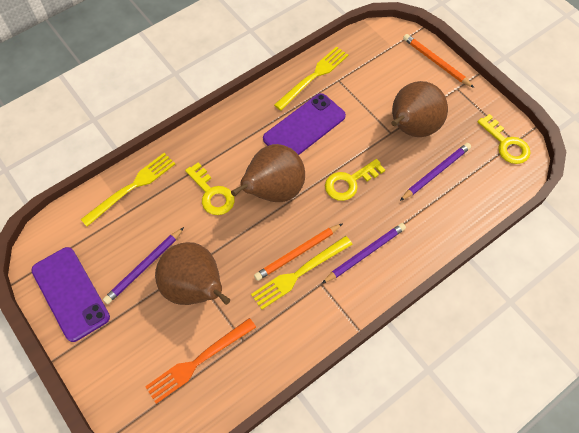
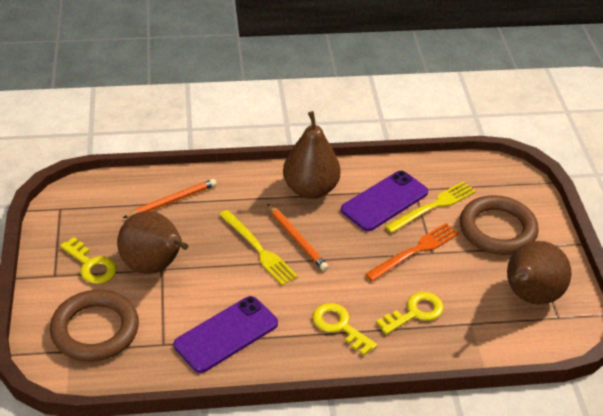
brown ring: 0 -> 2
purple pencil: 3 -> 0
yellow fork: 3 -> 2

